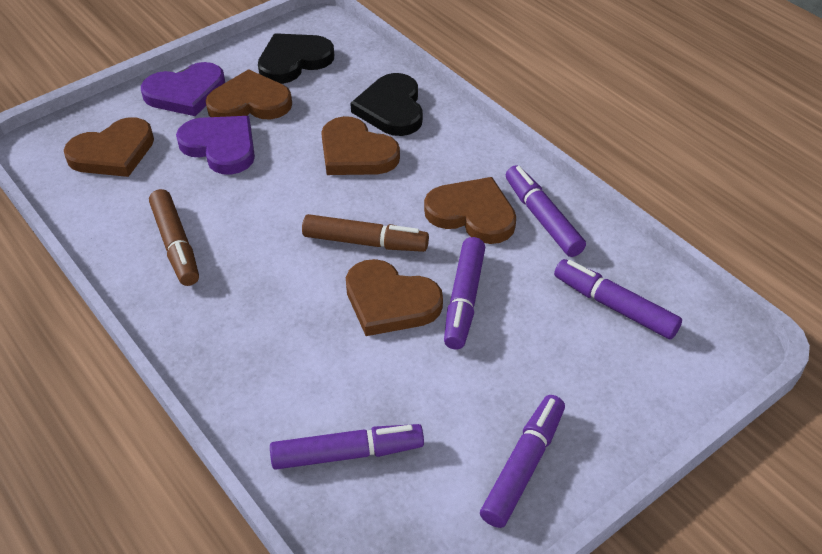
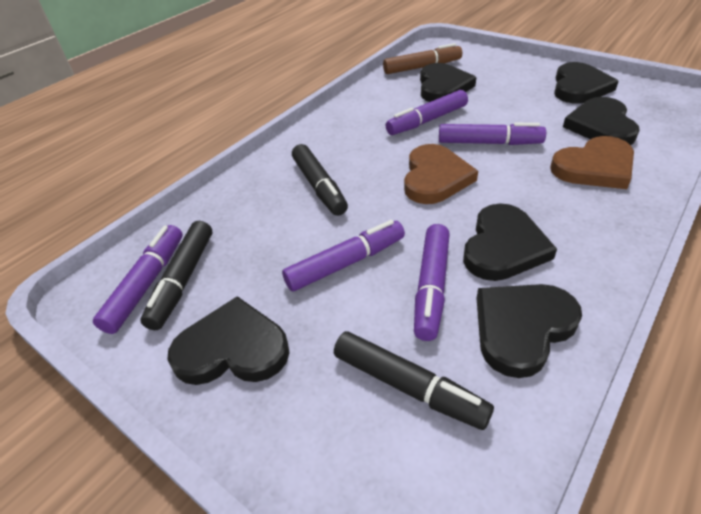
black heart: 2 -> 6
black marker: 0 -> 3
brown heart: 5 -> 2
brown marker: 2 -> 1
purple heart: 2 -> 0

